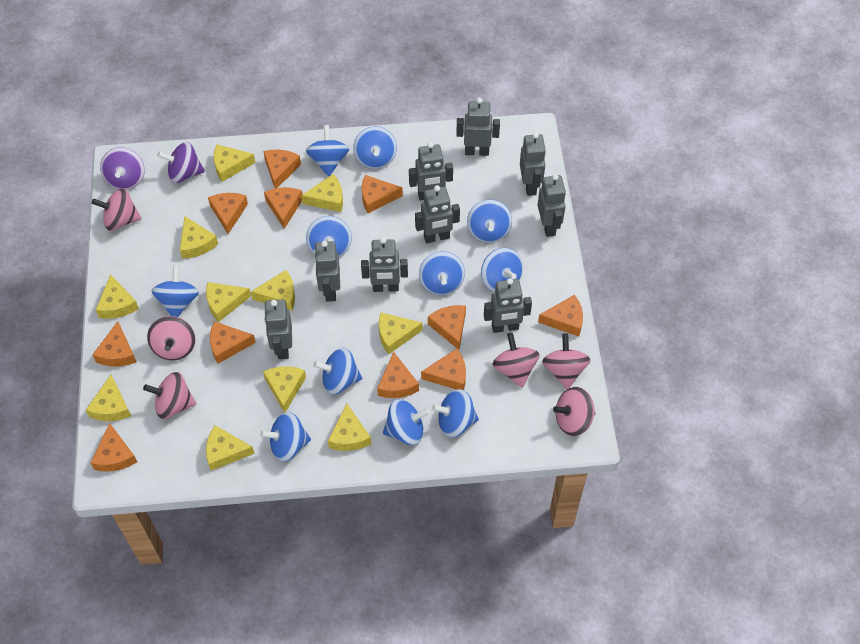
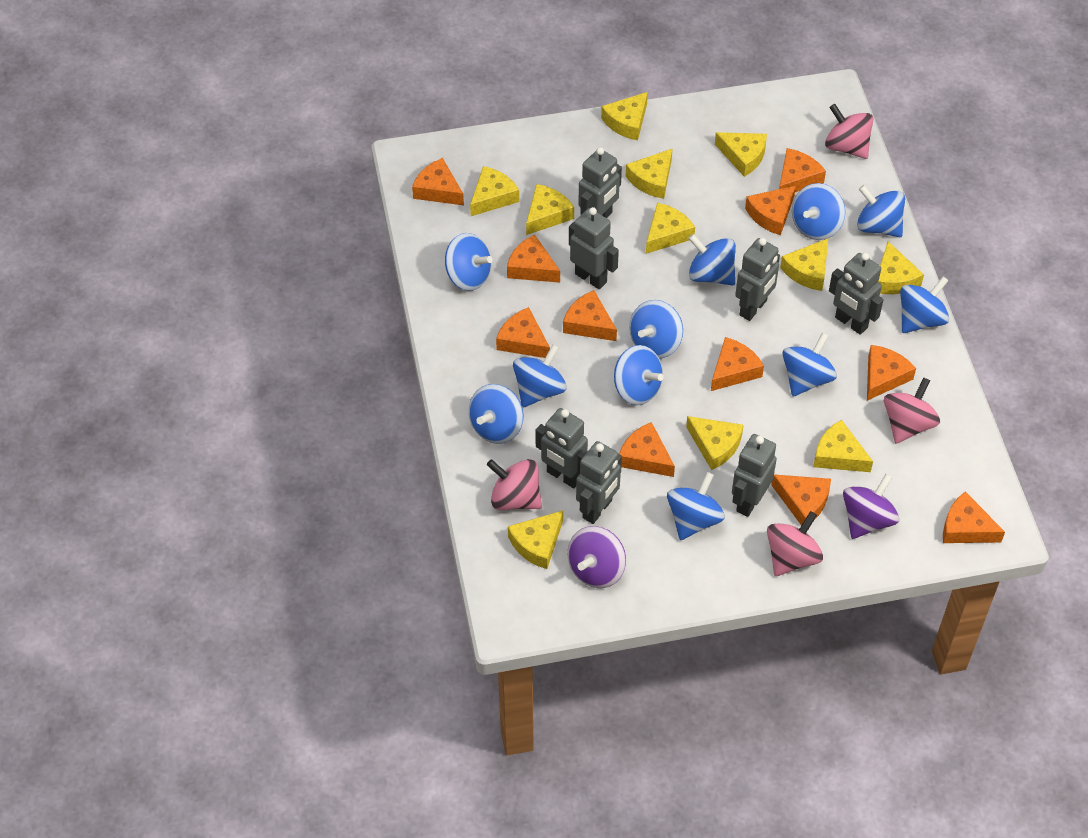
grey robot: 9 -> 7
pink spinning top: 6 -> 4

